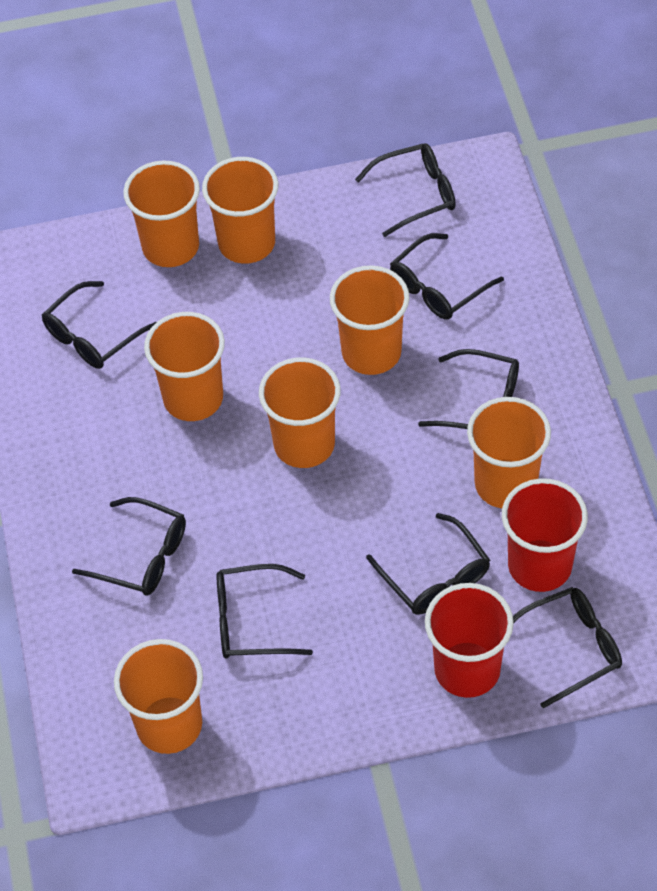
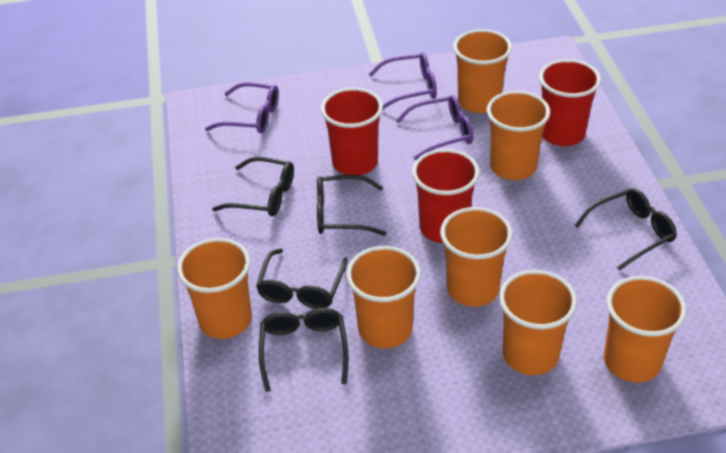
black glasses: 8 -> 5
purple glasses: 0 -> 3
red cup: 2 -> 3

